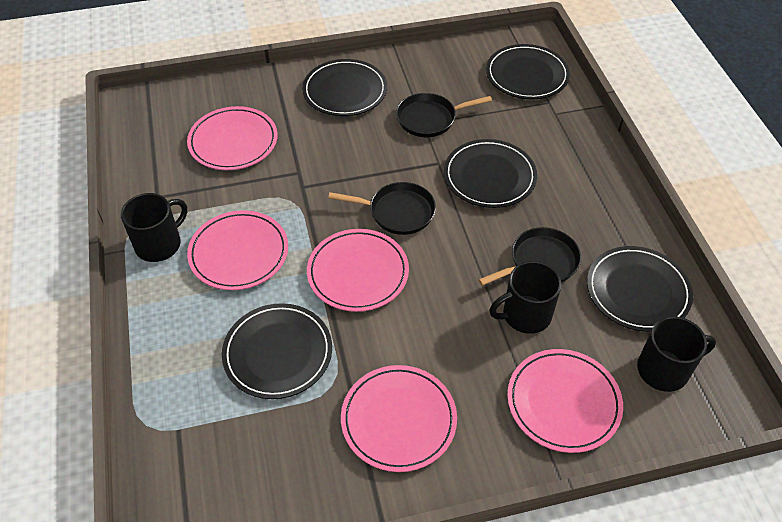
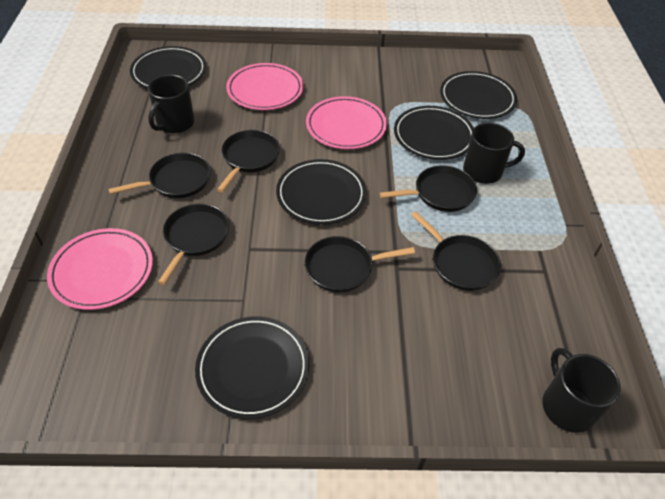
black pan: 3 -> 6
pink plate: 5 -> 3

